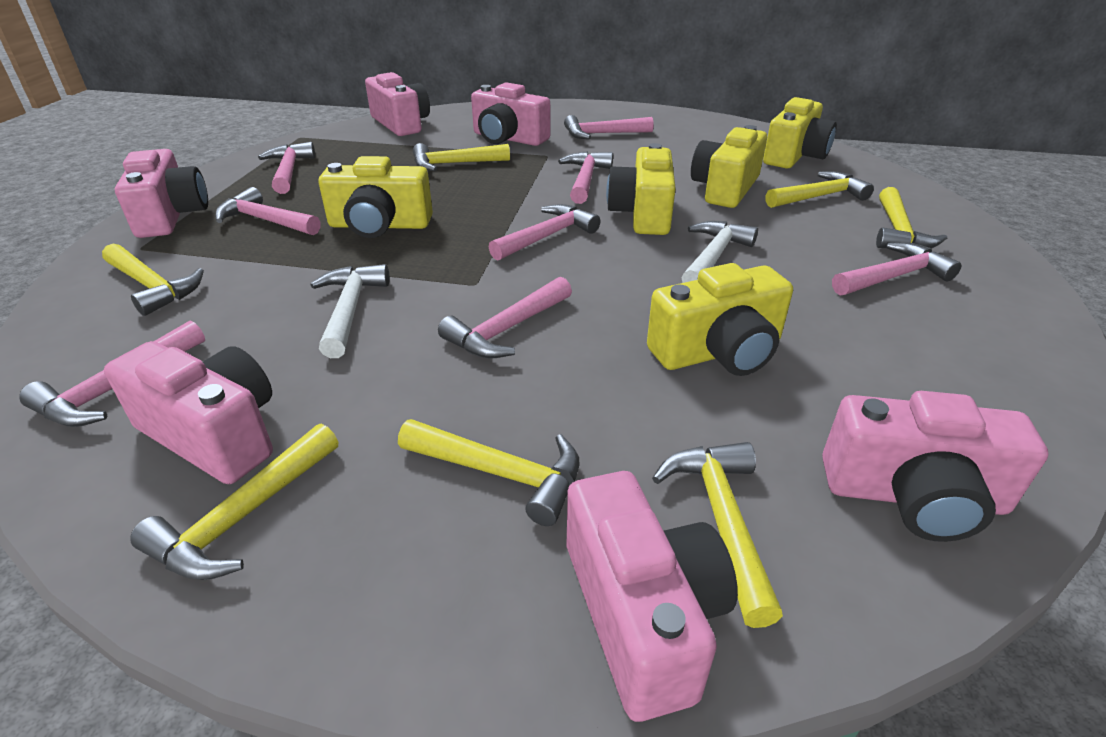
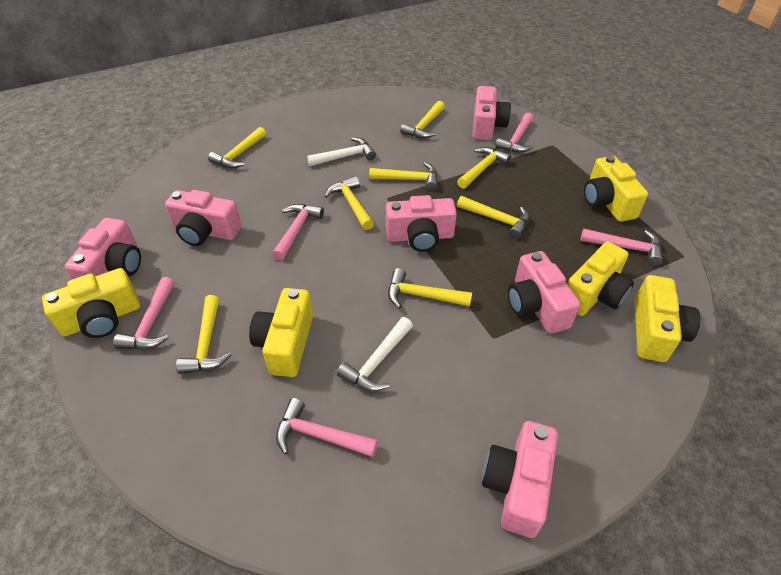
pink hammer: 8 -> 5
yellow hammer: 7 -> 8

